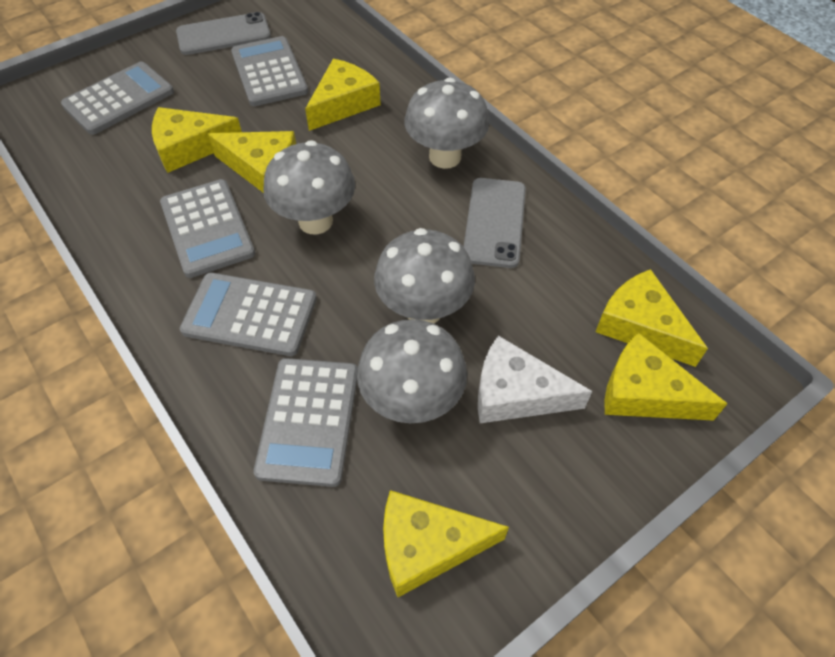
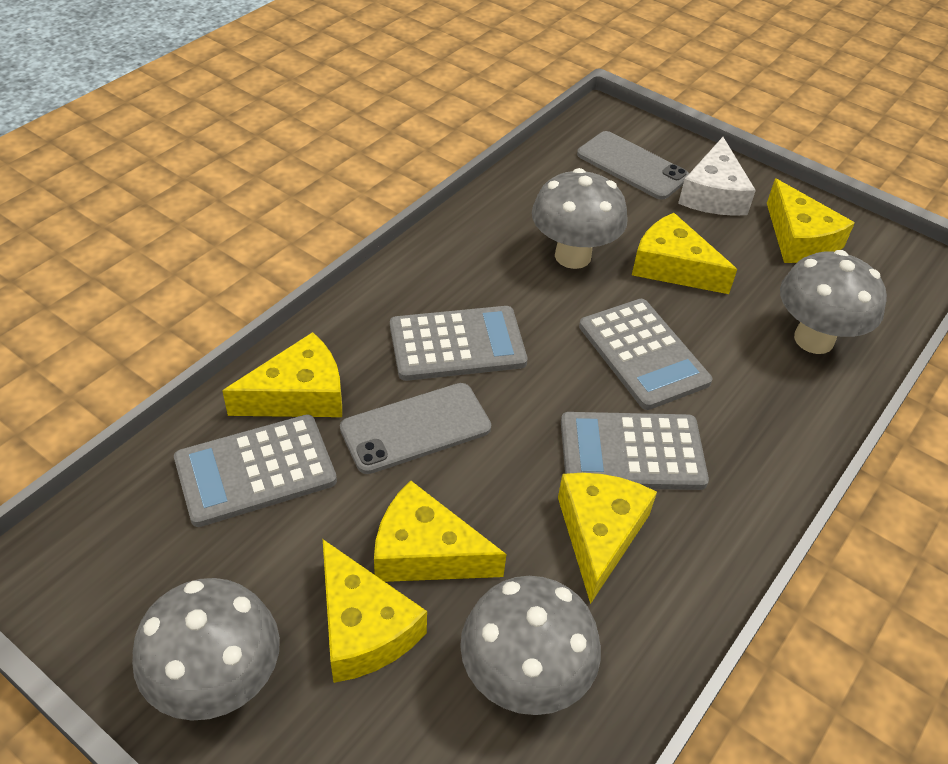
grey calculator: 5 -> 4

